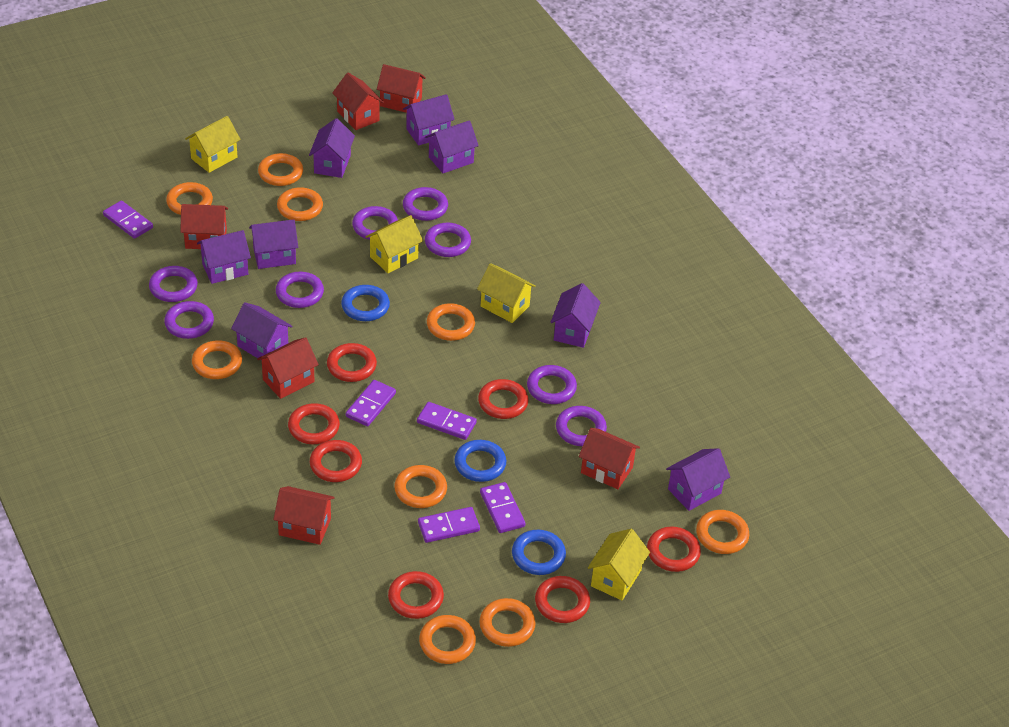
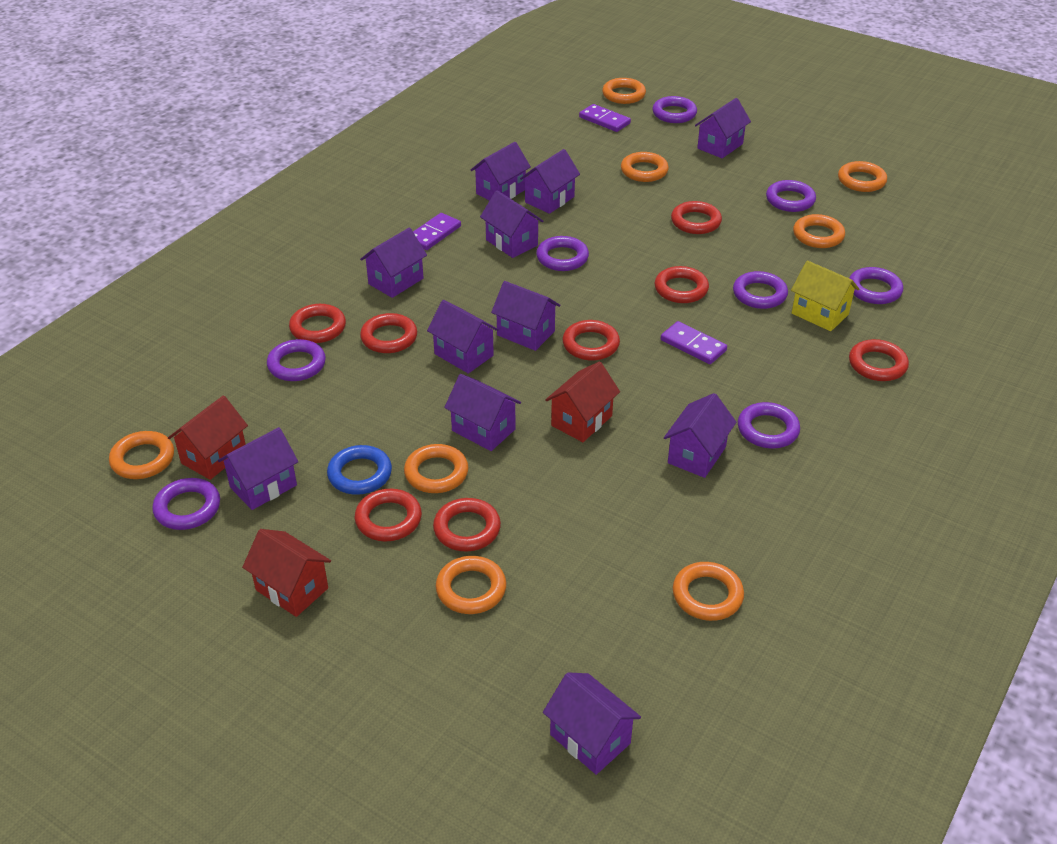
blue ring: 3 -> 1
orange ring: 9 -> 8
purple domino: 5 -> 3
purple house: 8 -> 11
red house: 6 -> 3
red ring: 7 -> 8
yellow house: 4 -> 1

